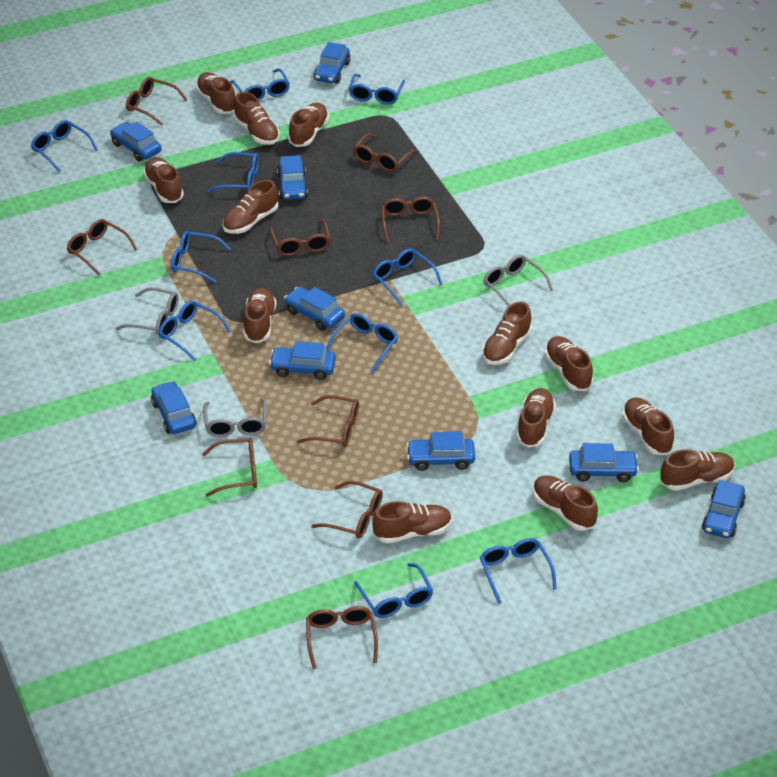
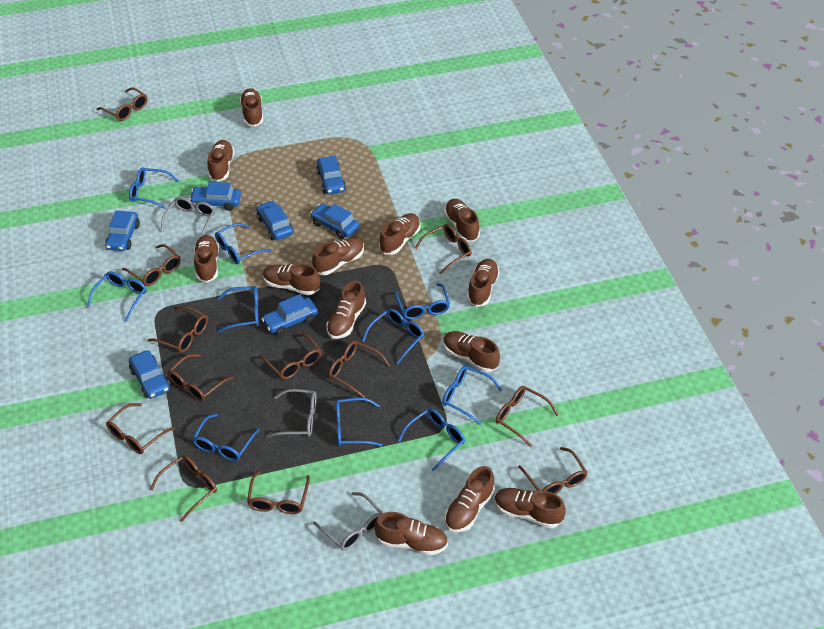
blue car: 9 -> 7
brown glasses: 9 -> 12

